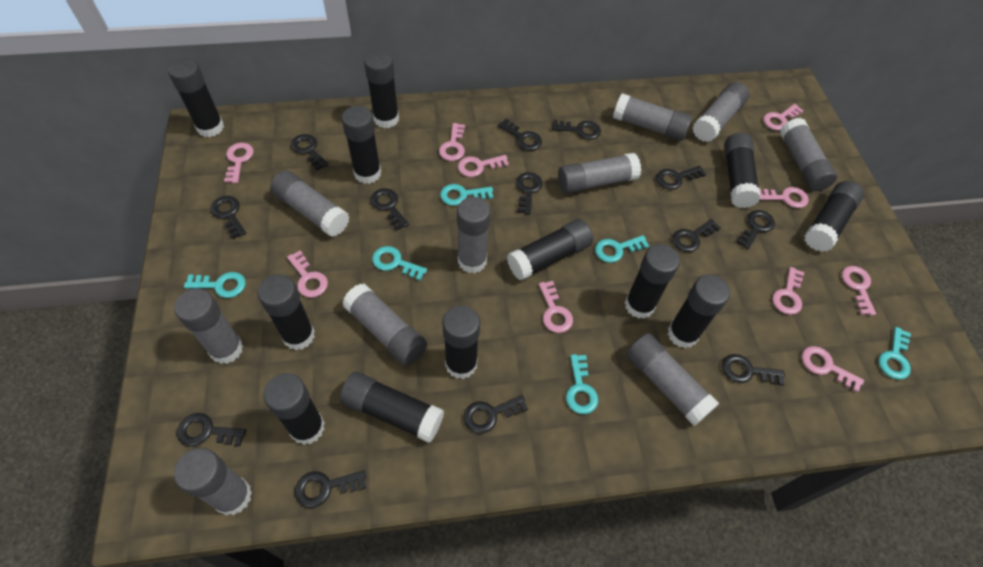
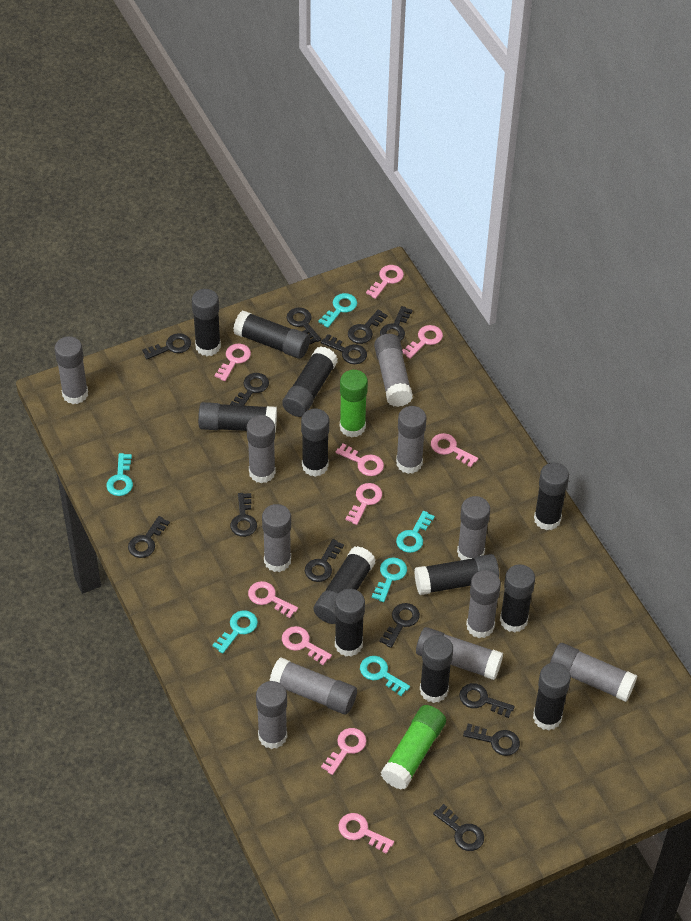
green glue stick: 0 -> 2
grey glue stick: 10 -> 11

